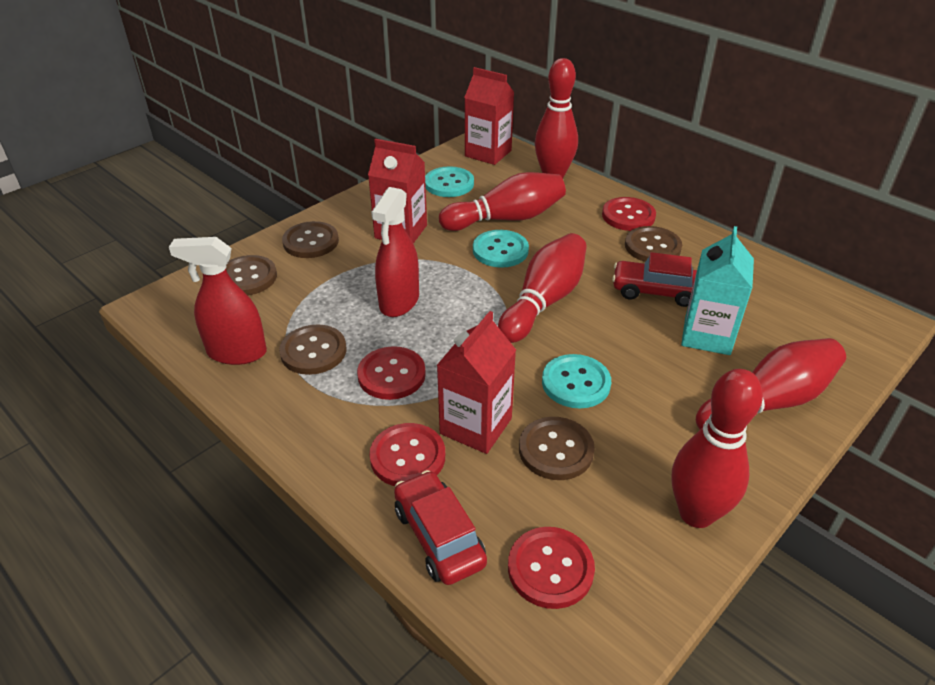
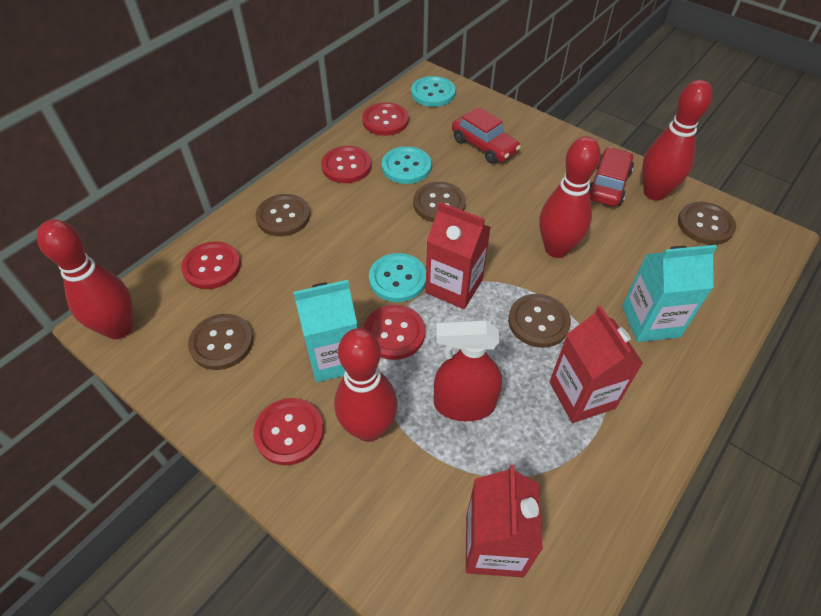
red bowling pin: 5 -> 4
red button: 4 -> 5
red spray bottle: 2 -> 1
turquoise carton: 1 -> 2

